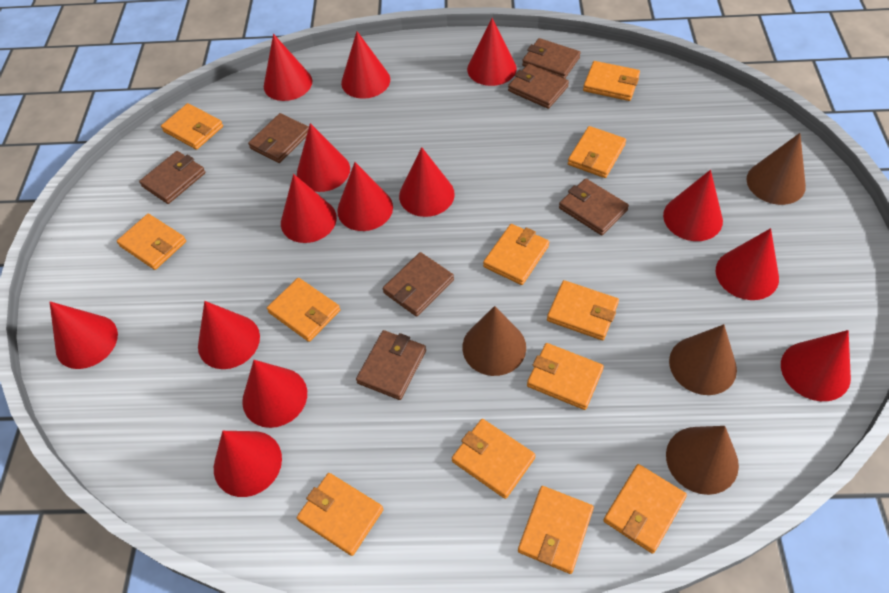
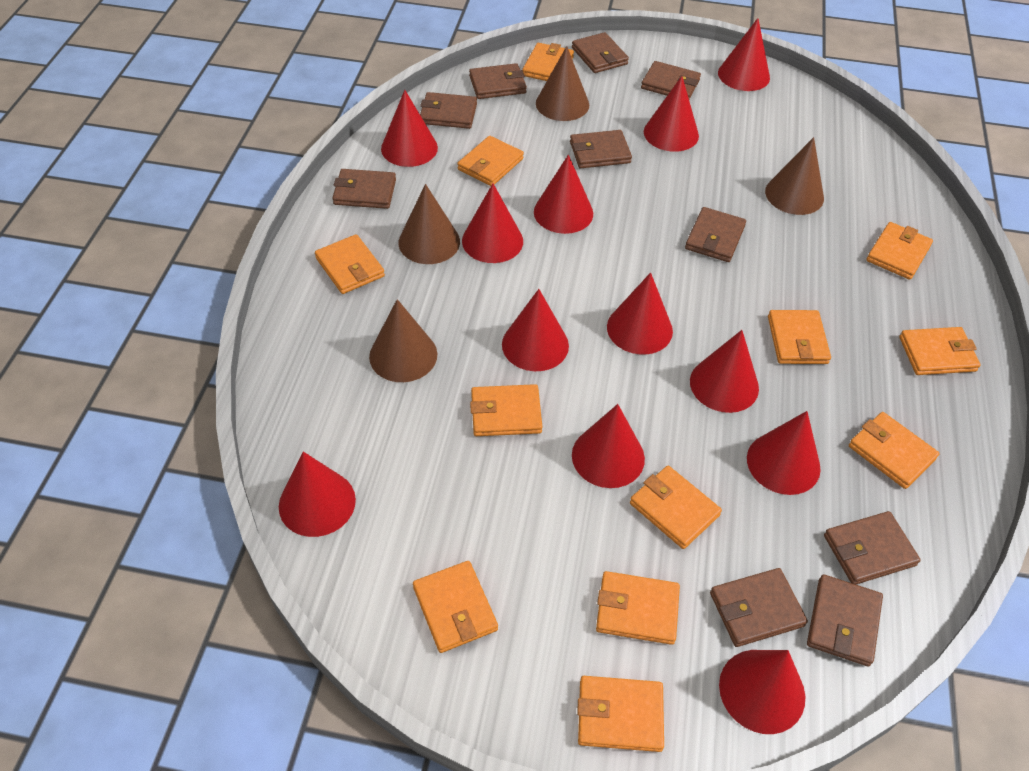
brown wallet: 7 -> 10
red cone: 14 -> 12

